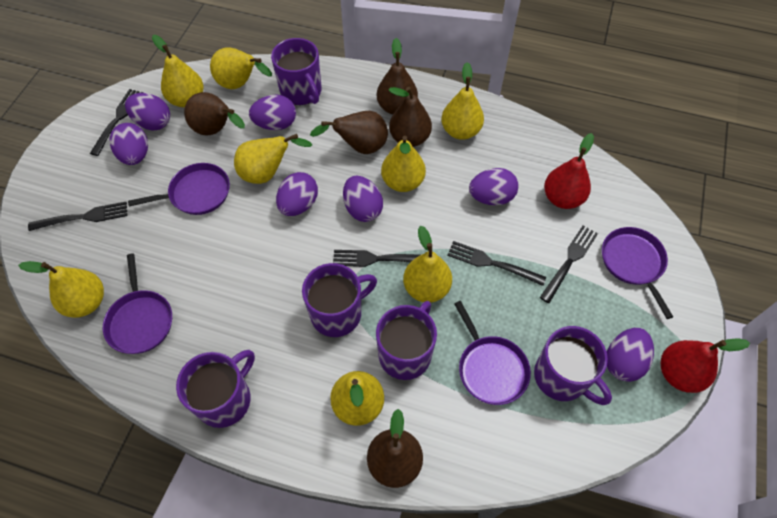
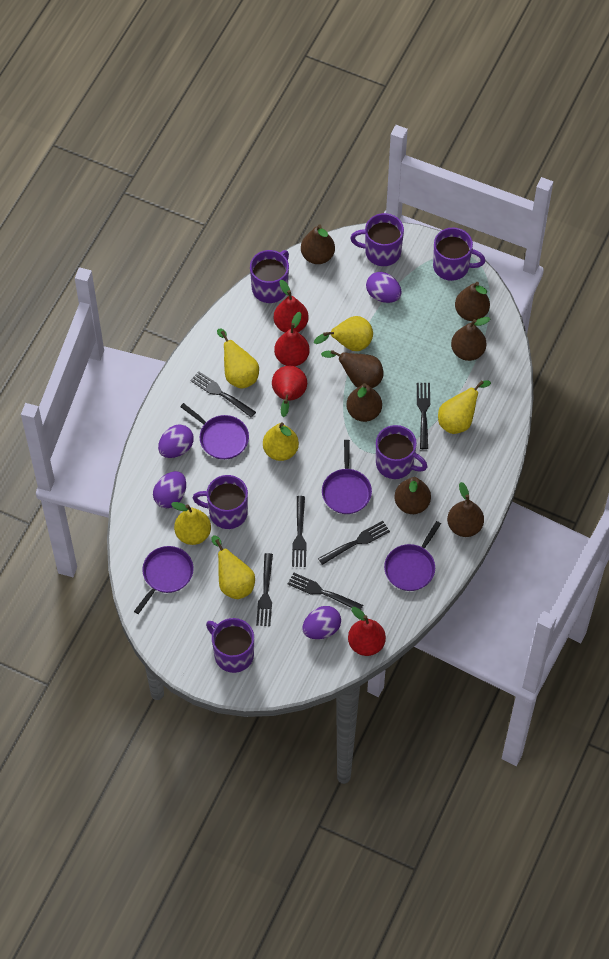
black fork: 5 -> 6
brown pear: 5 -> 7
purple egg: 7 -> 4
purple mug: 5 -> 6
red pear: 2 -> 4
yellow pear: 8 -> 6

